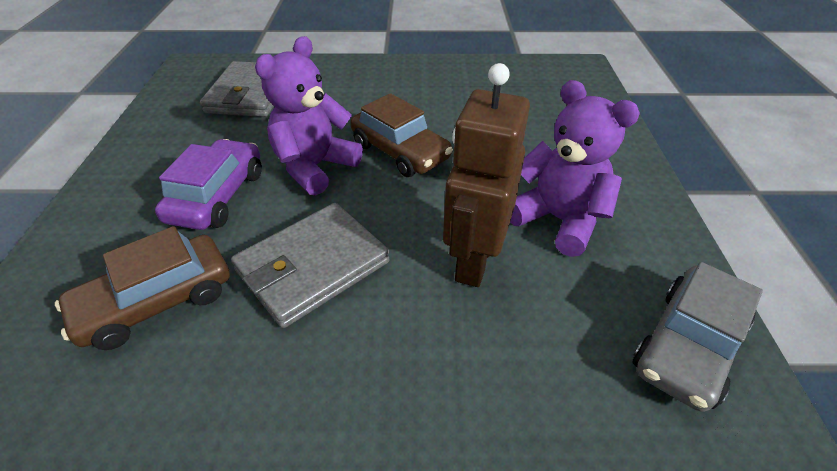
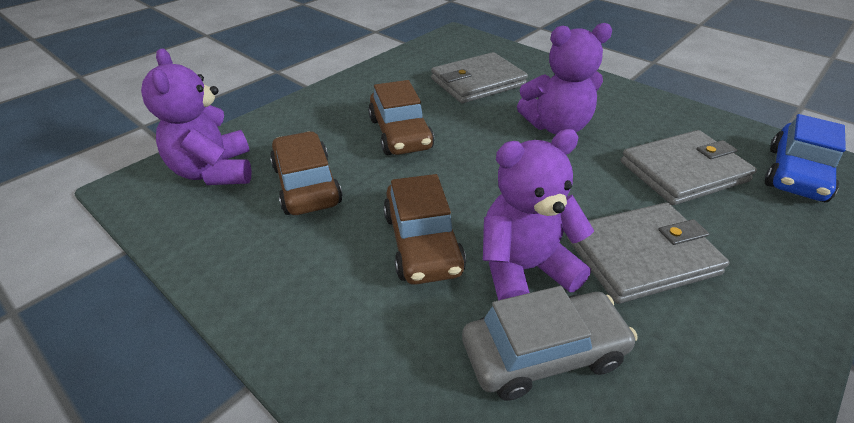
blue car: 0 -> 1
brown car: 2 -> 3
brown robot: 1 -> 0
grey wallet: 2 -> 3
purple car: 1 -> 0
purple teddy bear: 2 -> 3

